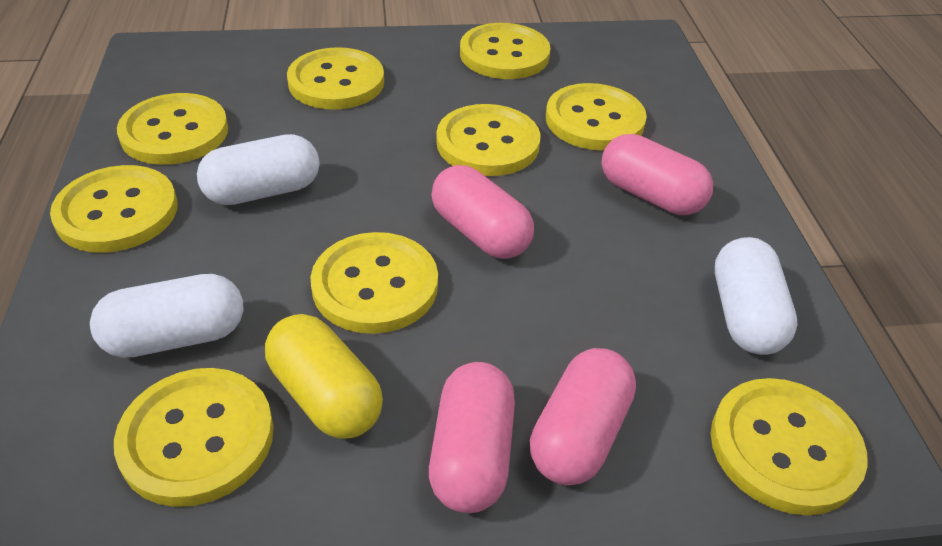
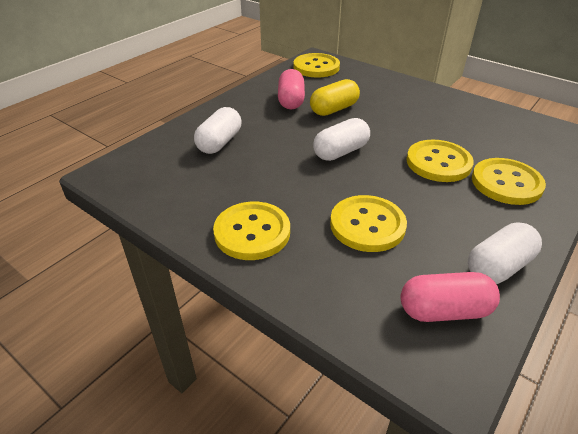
pink capsule: 4 -> 2
yellow button: 9 -> 5

